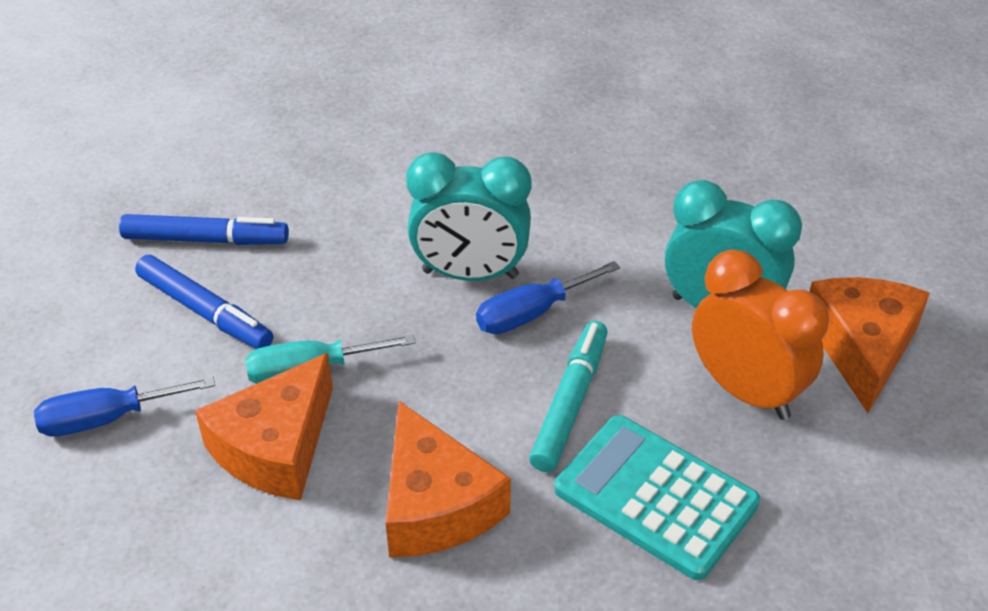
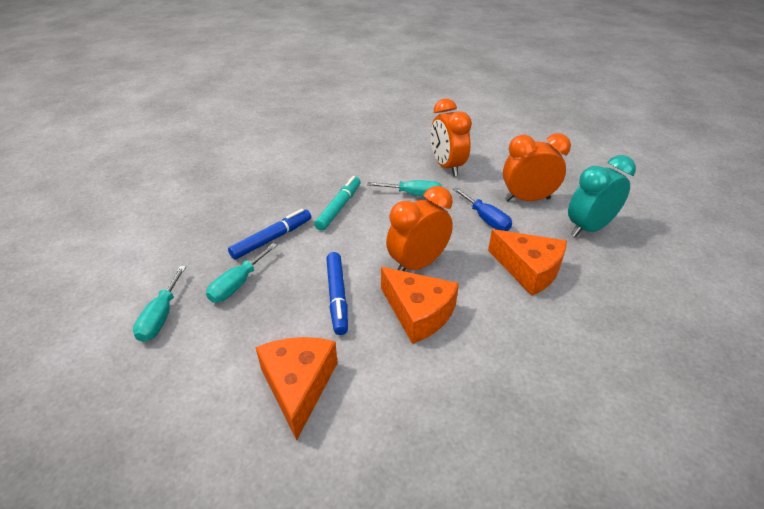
blue screwdriver: 2 -> 1
orange clock: 1 -> 3
turquoise calculator: 1 -> 0
turquoise clock: 2 -> 1
turquoise screwdriver: 1 -> 3

